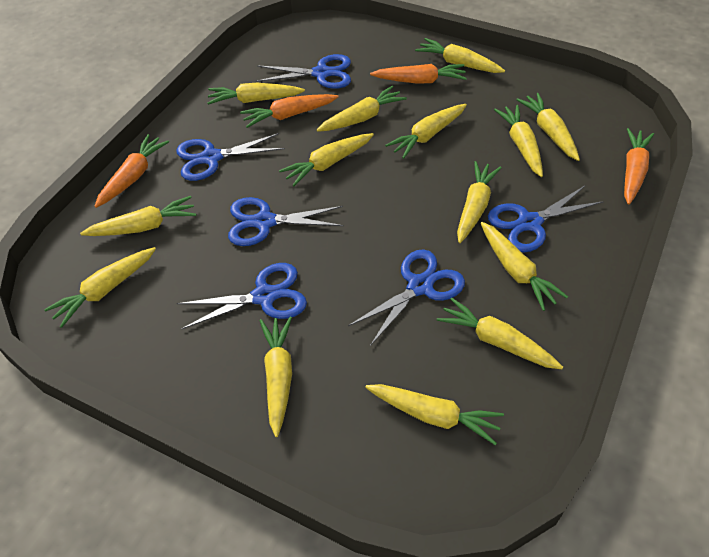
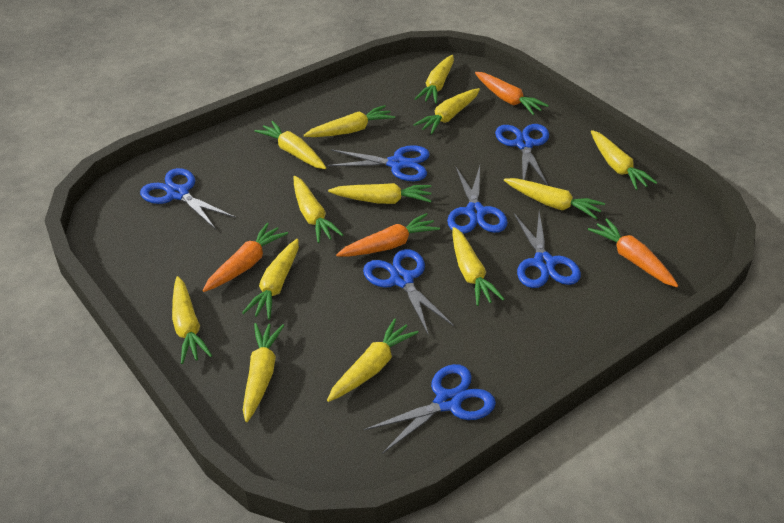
blue scissors: 6 -> 7
yellow carrot: 14 -> 13

